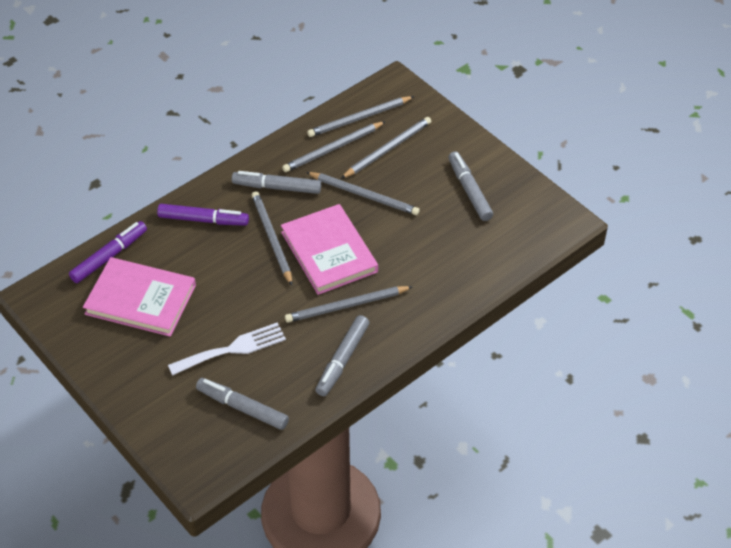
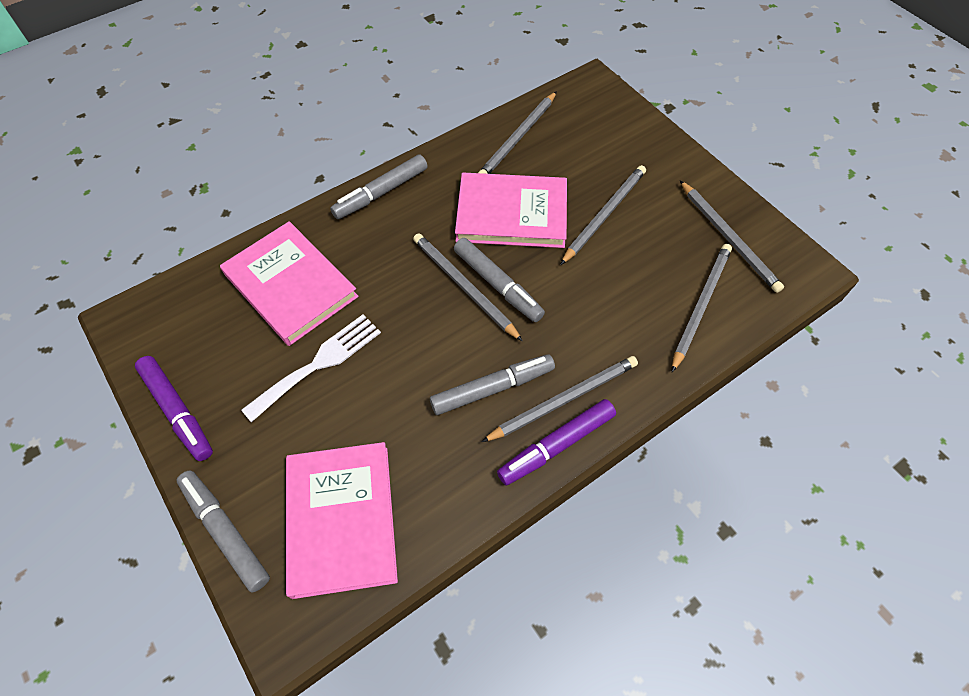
pink book: 2 -> 3

